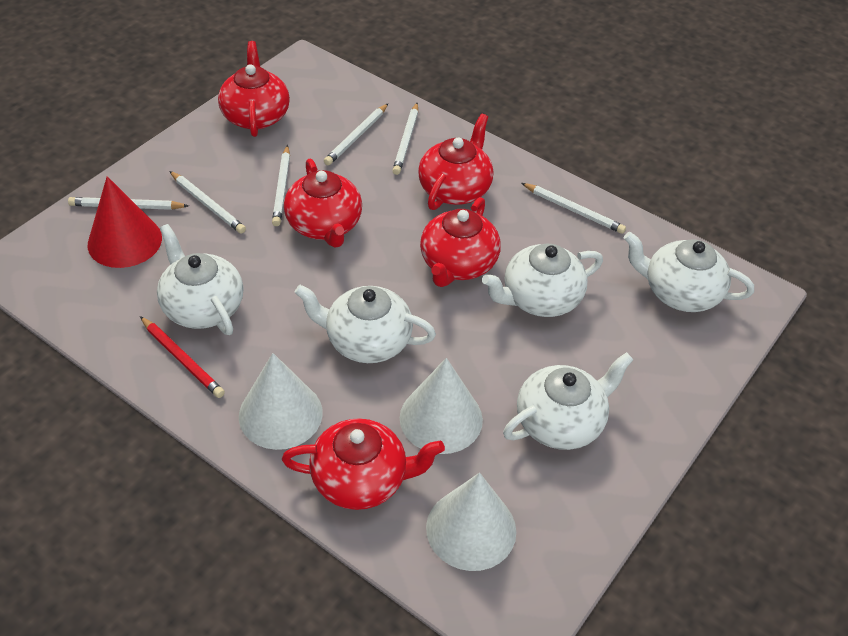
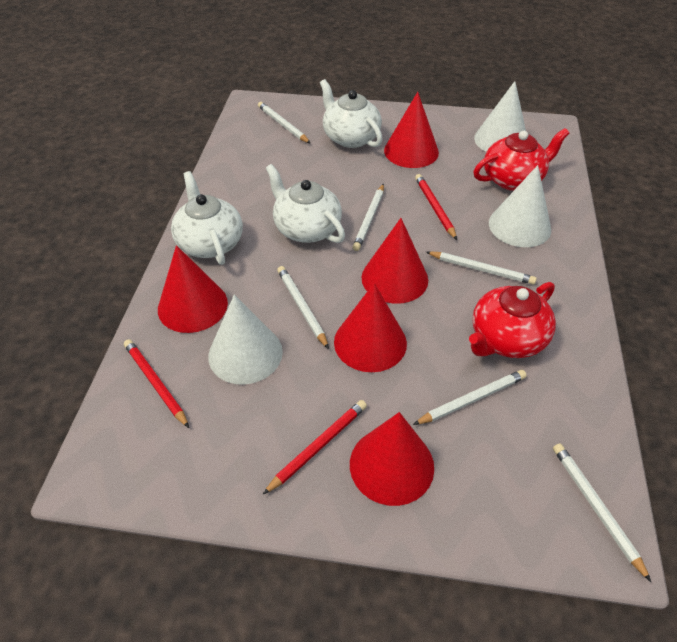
red cone: 1 -> 5
red pencil: 1 -> 3
red teapot: 5 -> 2
white teapot: 5 -> 3

